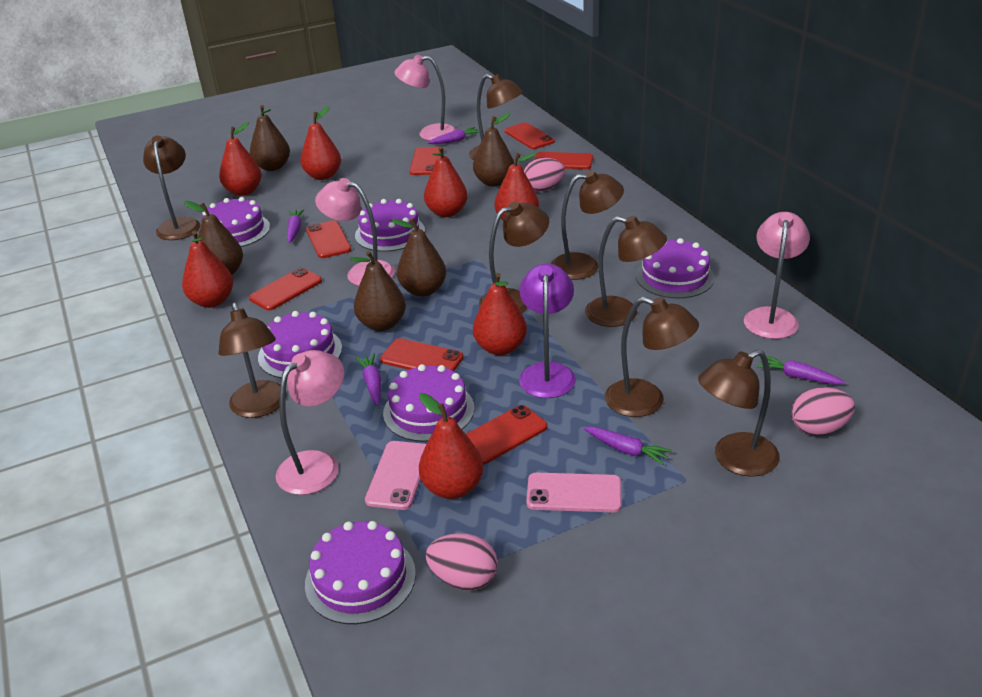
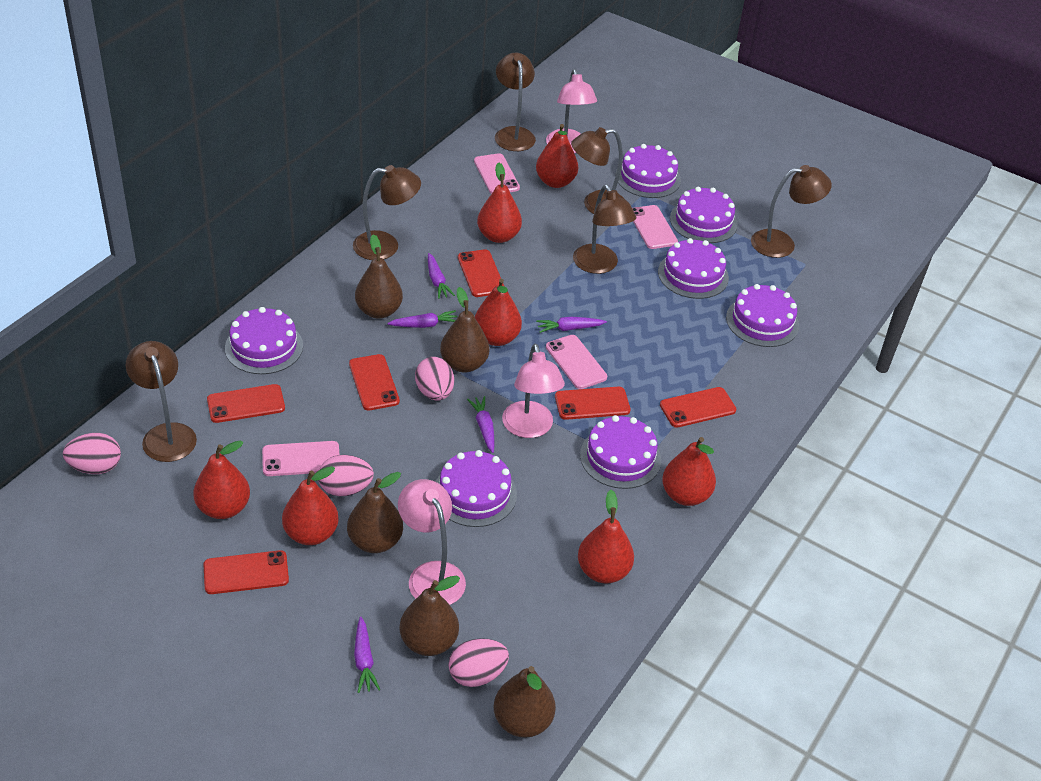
brown lamp: 8 -> 6
pink egg: 3 -> 4
pink lamp: 4 -> 3
pink phone: 2 -> 4
purple cake: 6 -> 7
purple lamp: 1 -> 0
red phone: 7 -> 6

